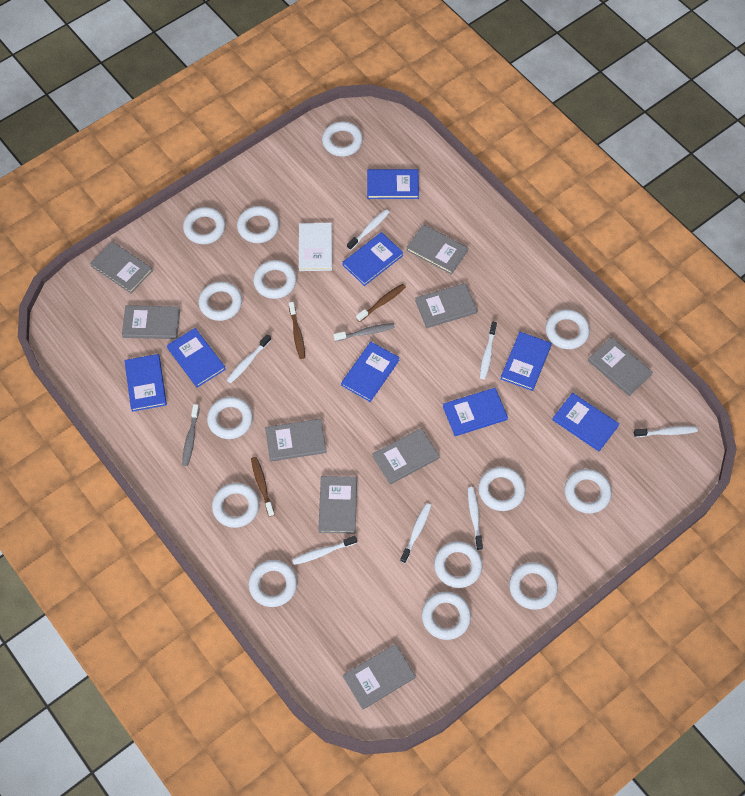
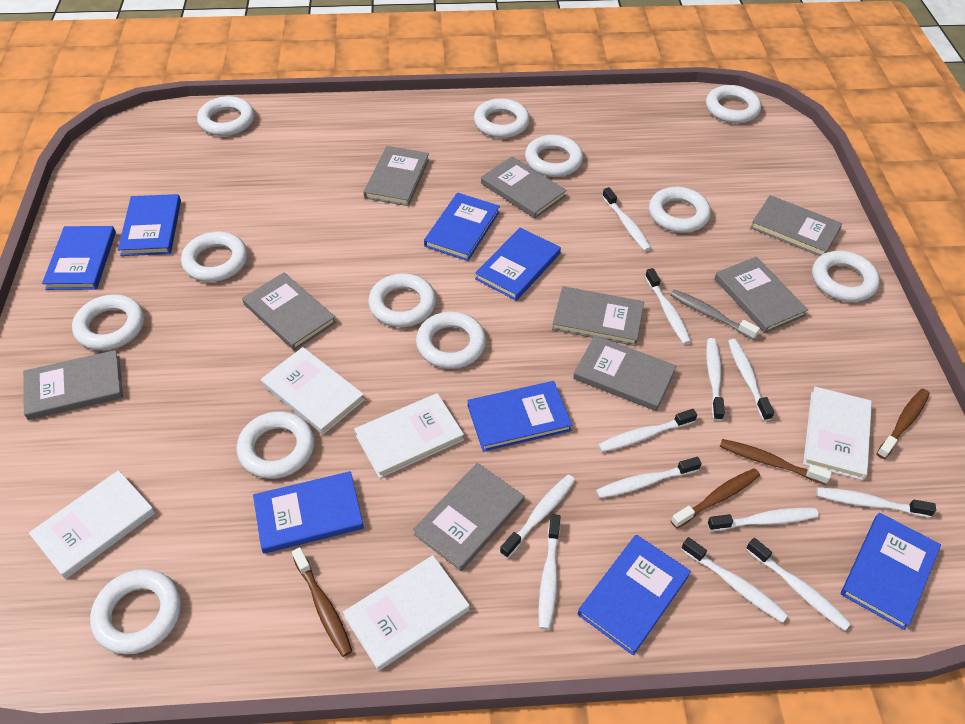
brown toothbrush: 3 -> 4
grey toothbrush: 2 -> 1
white book: 1 -> 5
white ring: 14 -> 12
white toothbrush: 7 -> 12

